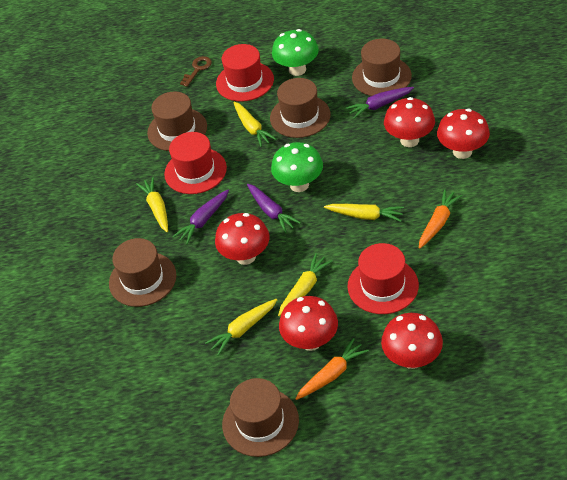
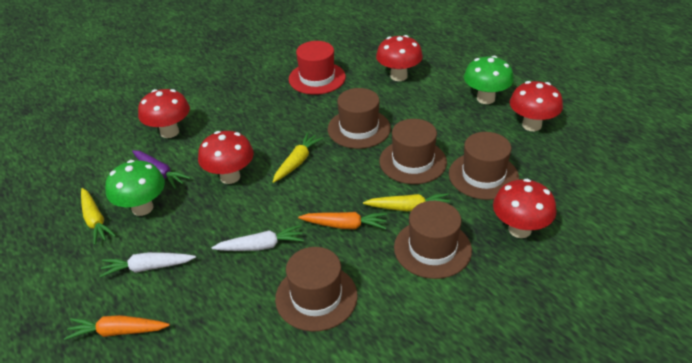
brown key: 1 -> 0
purple carrot: 3 -> 1
red hat: 3 -> 1
white carrot: 0 -> 2
yellow carrot: 5 -> 3

